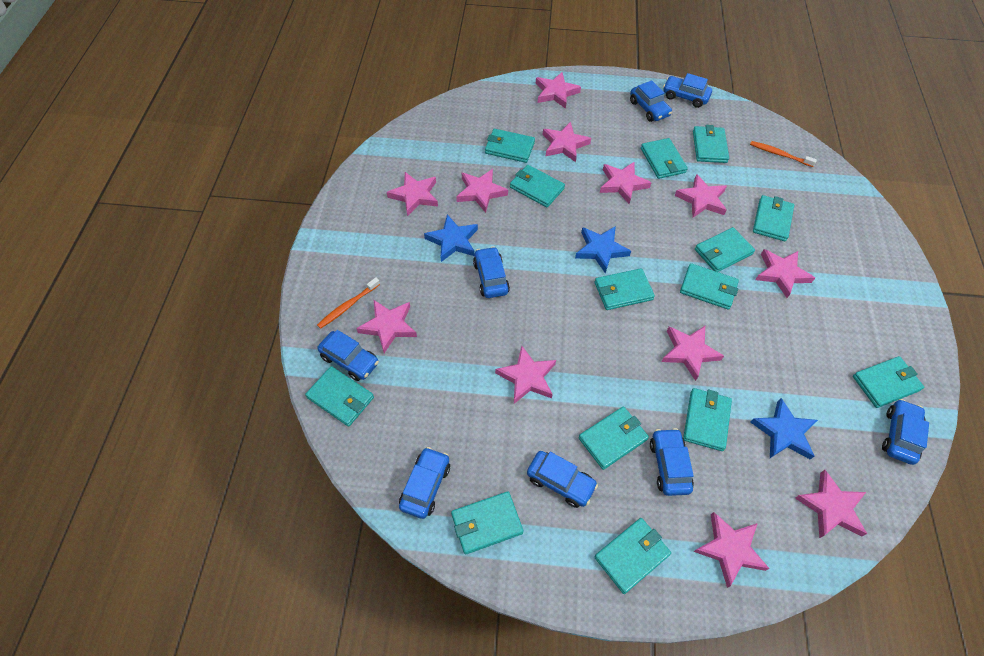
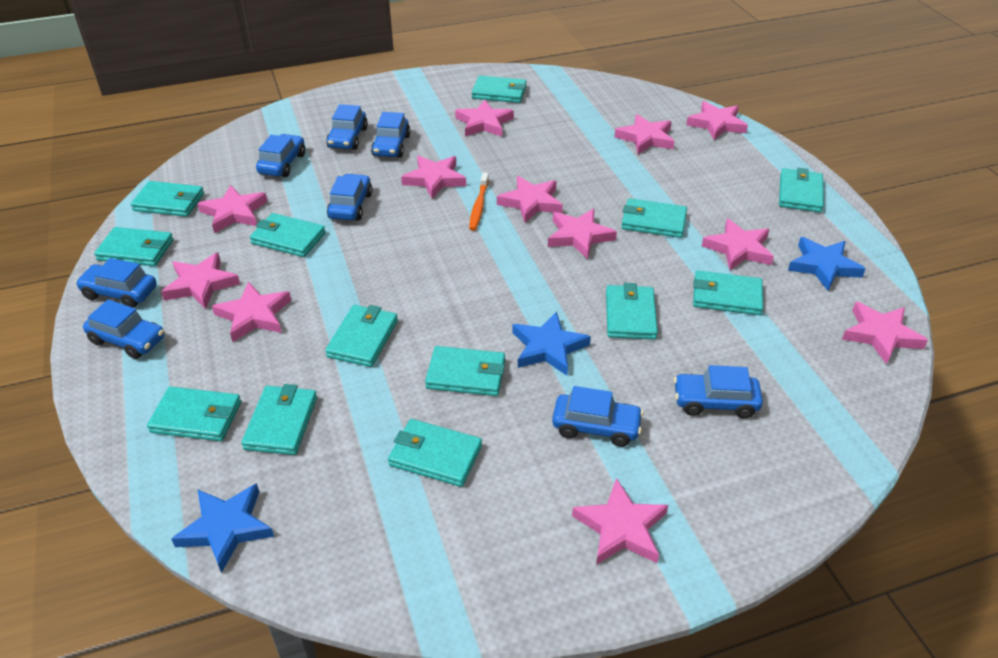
orange toothbrush: 2 -> 1
turquoise wallet: 14 -> 13

